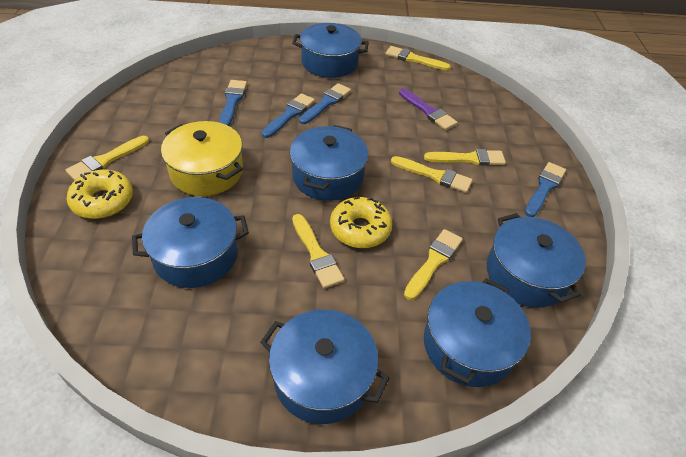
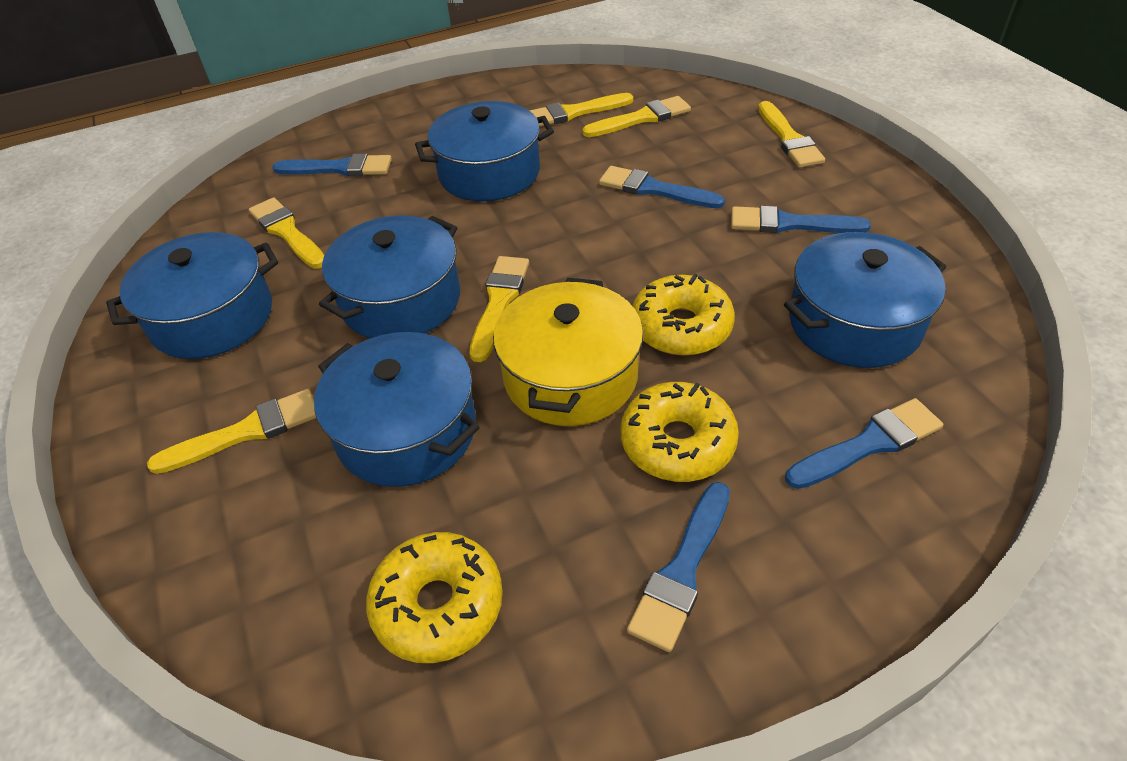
blue brush: 4 -> 5
blue pot: 6 -> 5
purple brush: 1 -> 0
yellow donut: 2 -> 3

